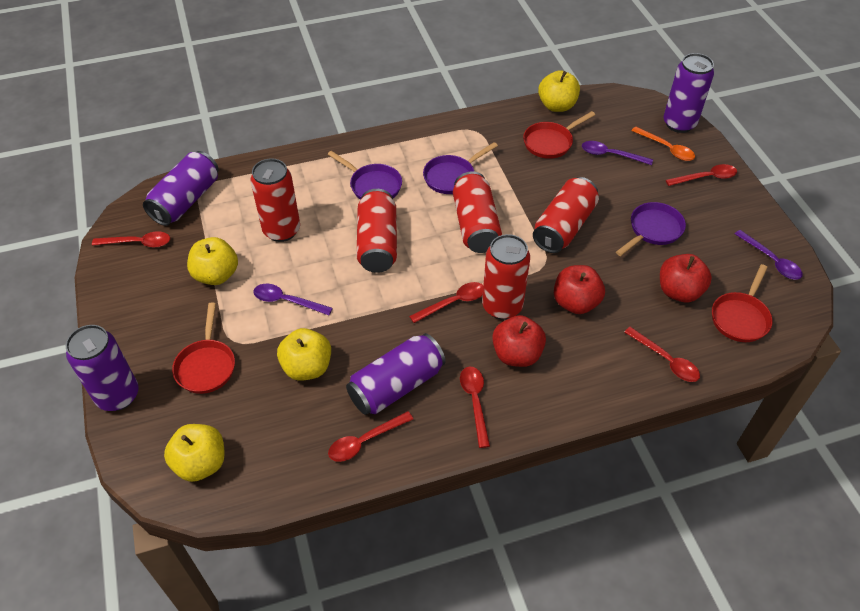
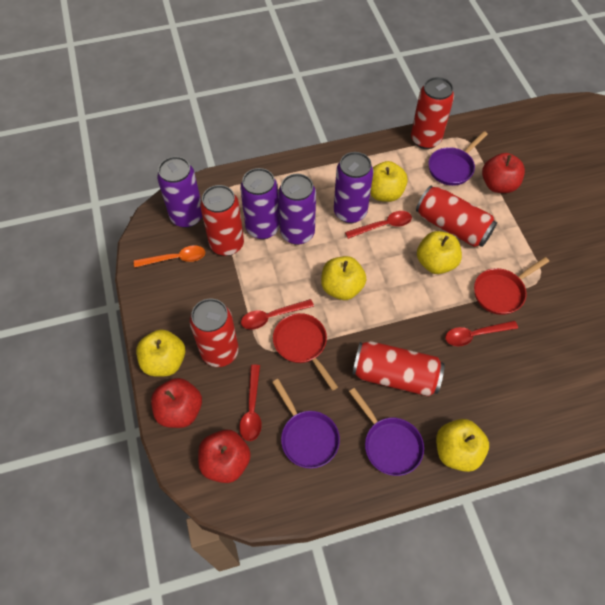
purple spoon: 3 -> 0
red pan: 3 -> 2
red spoon: 6 -> 4
yellow apple: 4 -> 5

